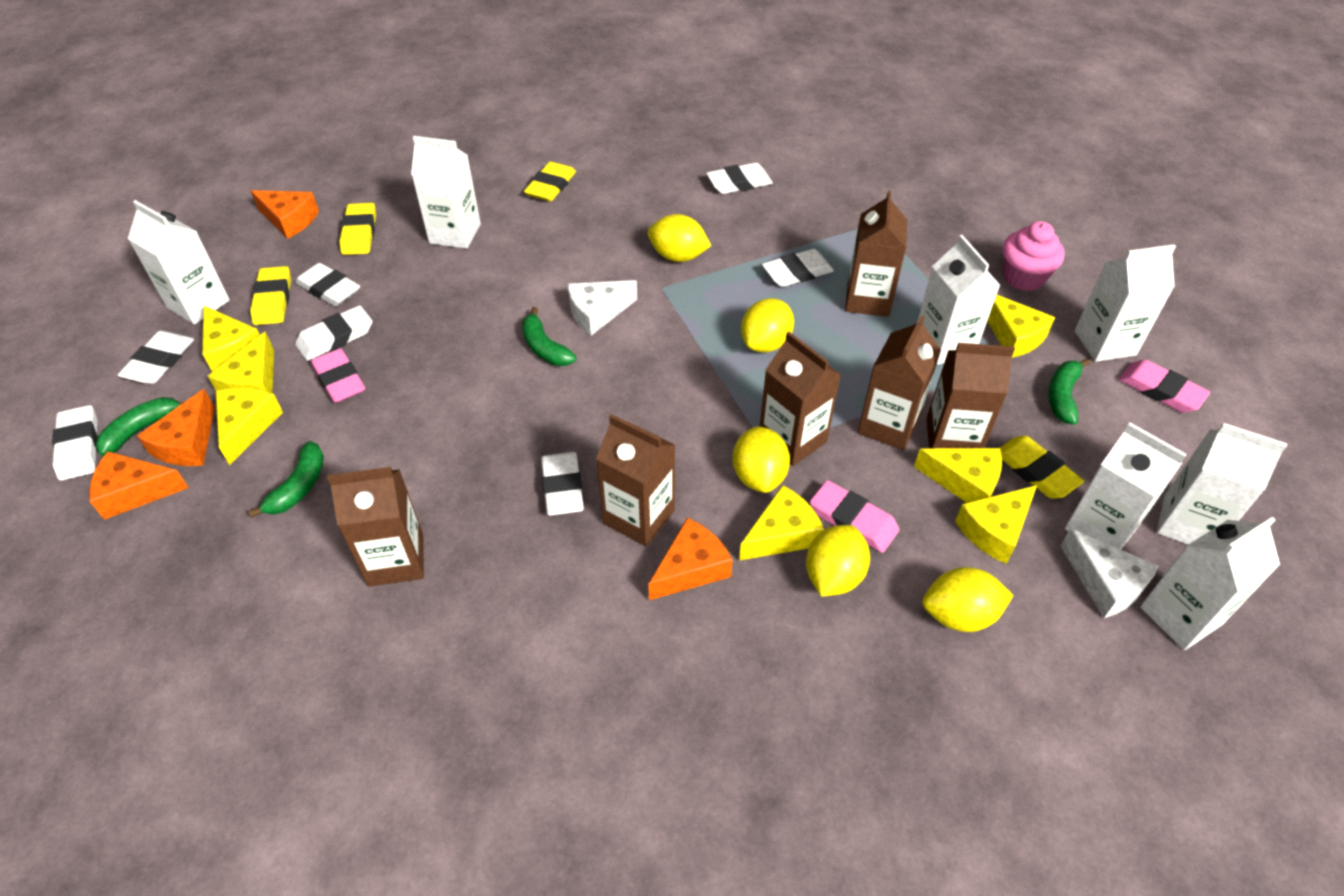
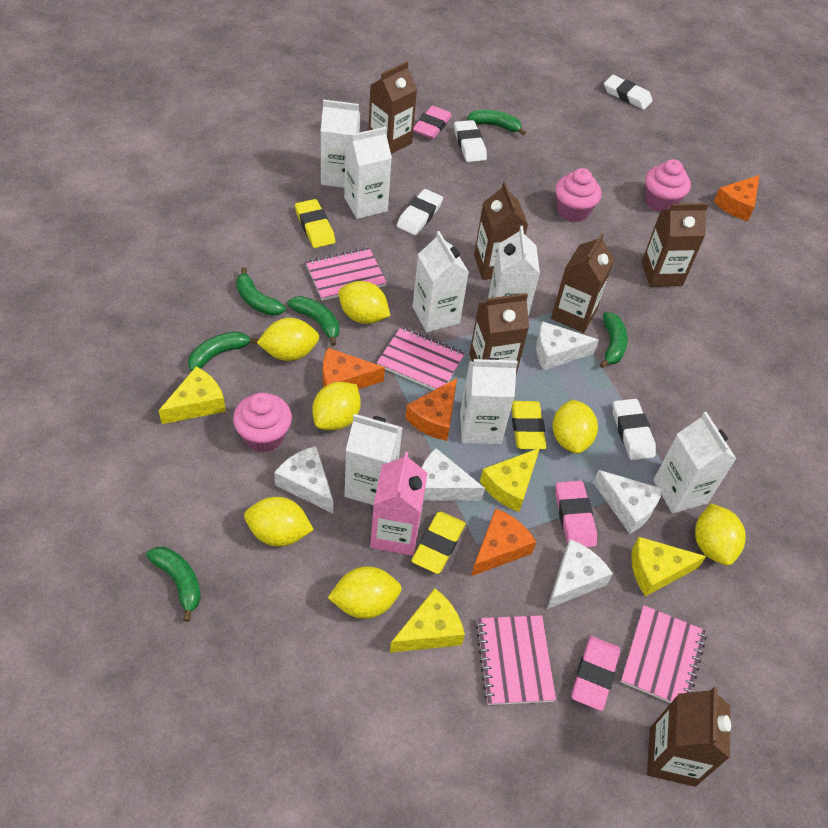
green banana: 4 -> 6
pink carton: 0 -> 1
pink cupcake: 1 -> 3
pink notebook: 0 -> 4
white cheese: 2 -> 5
white eraser: 7 -> 4
yellow cheese: 7 -> 4
yellow eraser: 4 -> 3
yellow lemon: 5 -> 7

